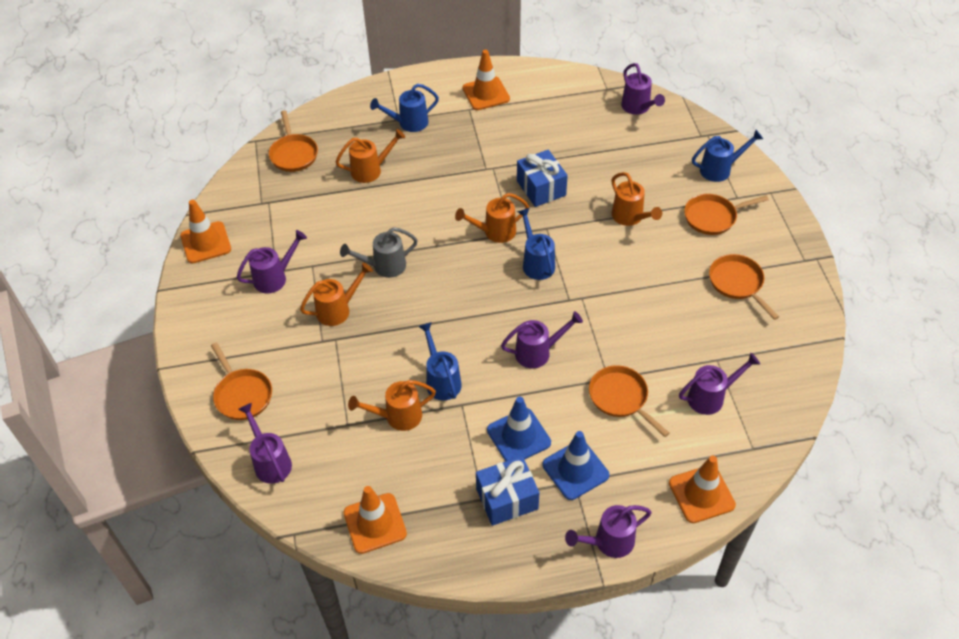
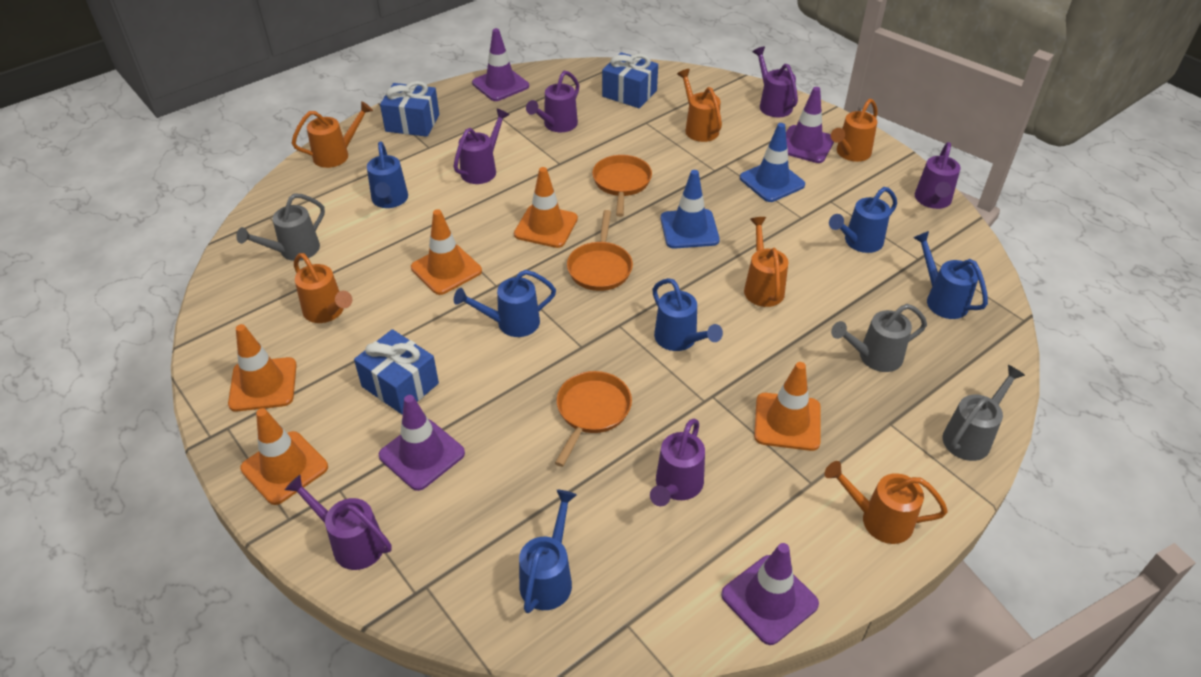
blue gift: 2 -> 3
blue watering can: 4 -> 6
grey watering can: 1 -> 3
orange pan: 5 -> 3
orange traffic cone: 4 -> 5
orange watering can: 5 -> 6
purple traffic cone: 0 -> 4

